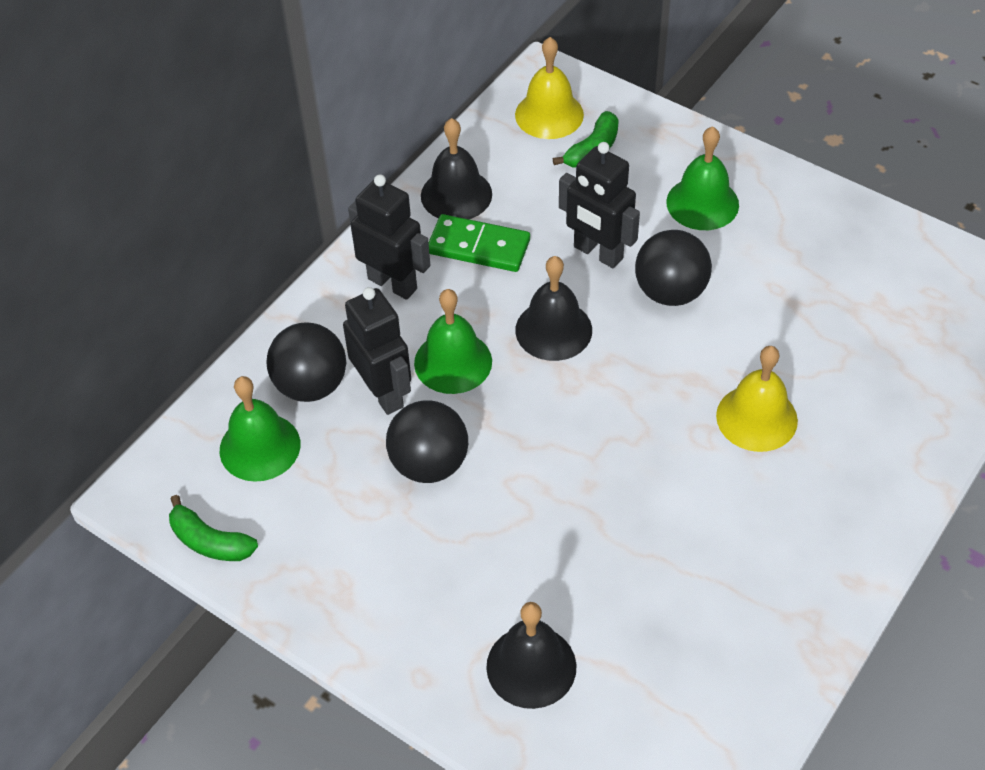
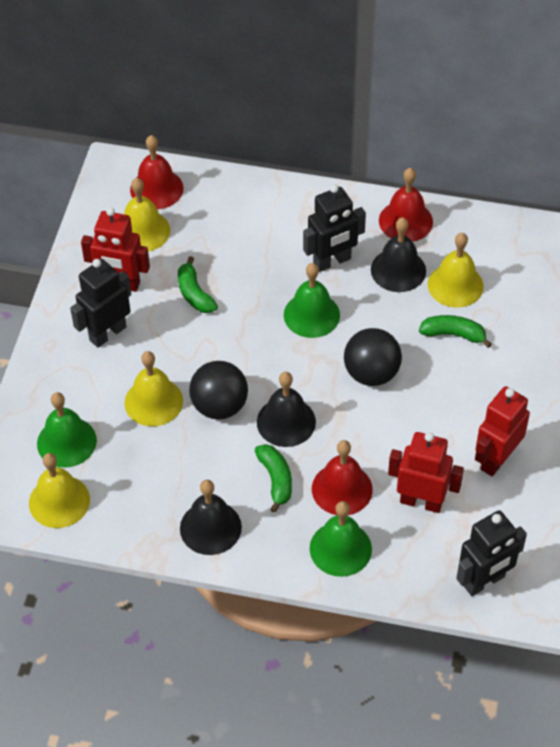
black ball: 3 -> 2
green banana: 2 -> 3
green domino: 1 -> 0
red bell: 0 -> 3
red robot: 0 -> 3
yellow bell: 2 -> 4

